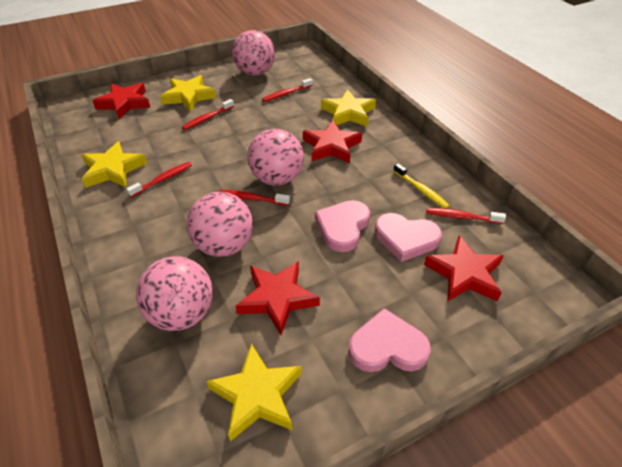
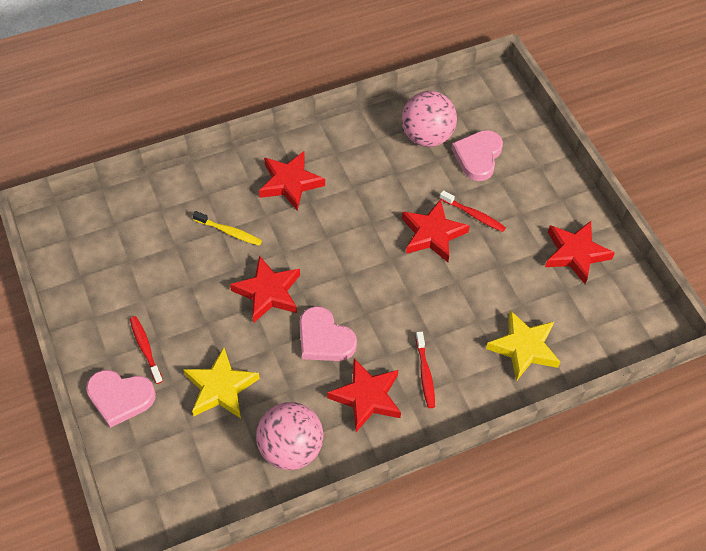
pink ball: 4 -> 2
red star: 4 -> 5
red toothbrush: 5 -> 3
yellow star: 4 -> 2

